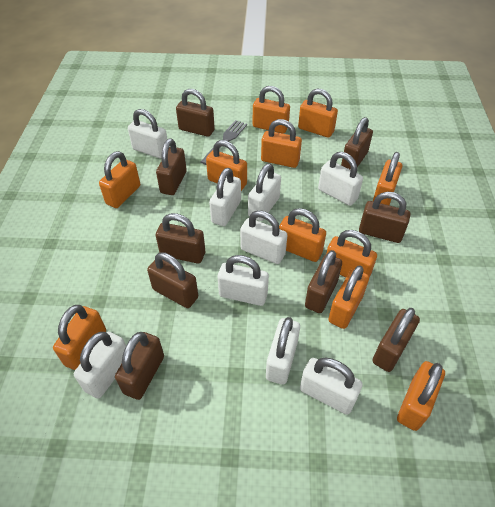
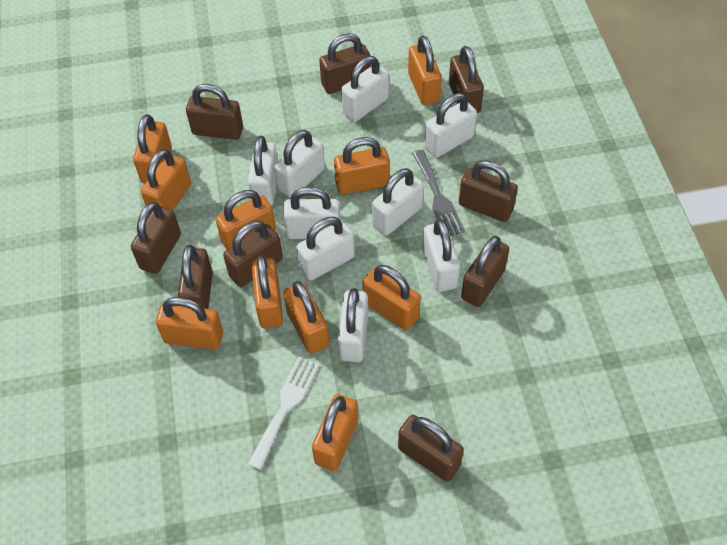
orange padlock: 11 -> 10
white fork: 0 -> 1

